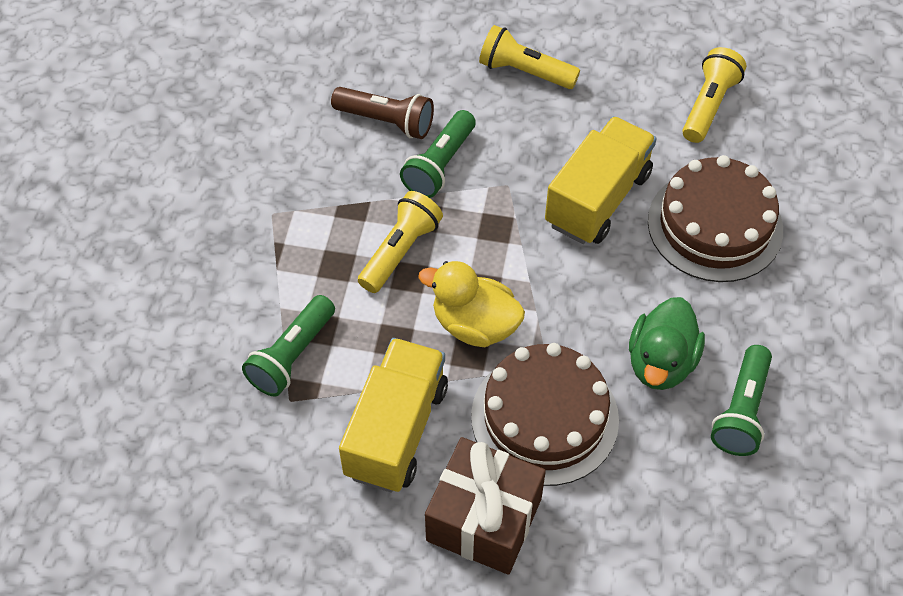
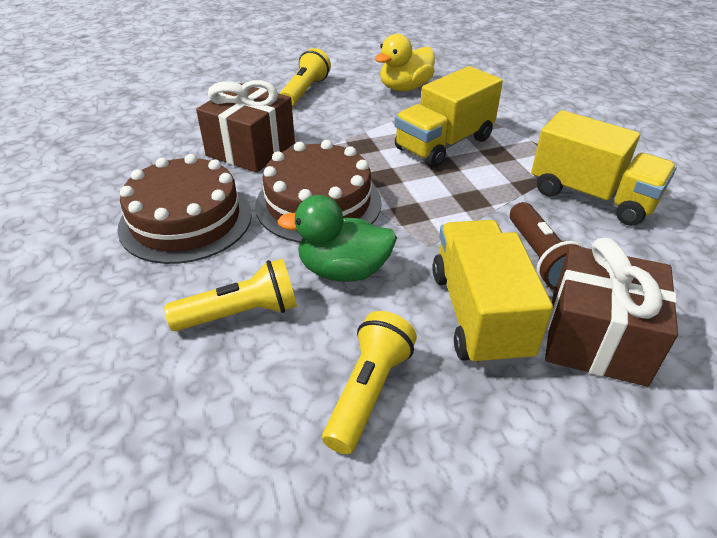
brown gift: 1 -> 2
green flashlight: 3 -> 0
yellow truck: 2 -> 3

